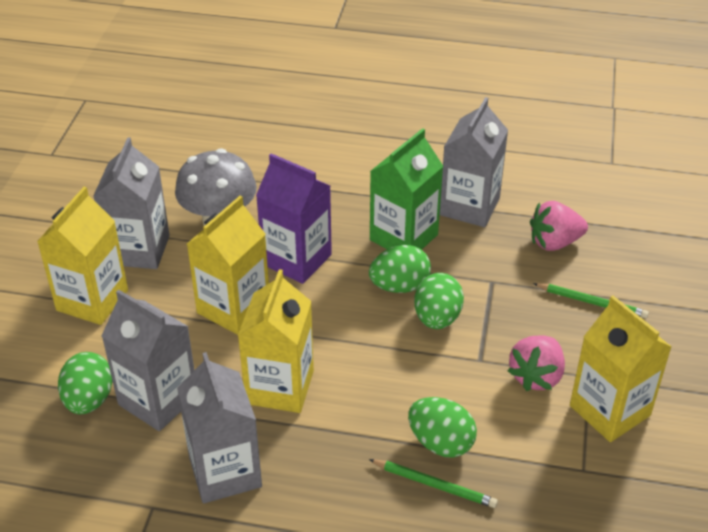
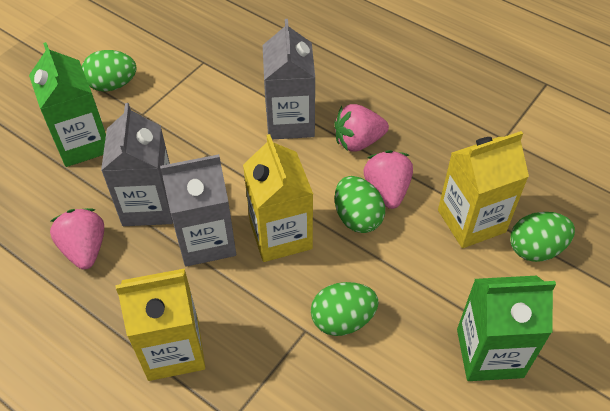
green carton: 1 -> 2
green pencil: 2 -> 0
grey carton: 4 -> 3
grey mushroom: 1 -> 0
pink strawberry: 2 -> 3
purple carton: 1 -> 0
yellow carton: 4 -> 3

